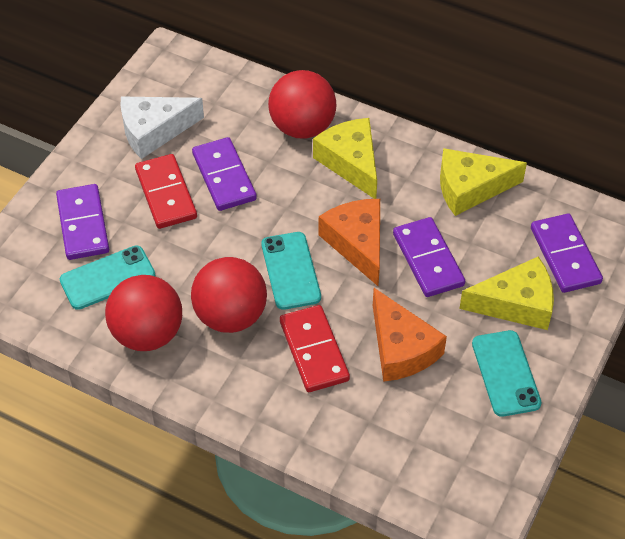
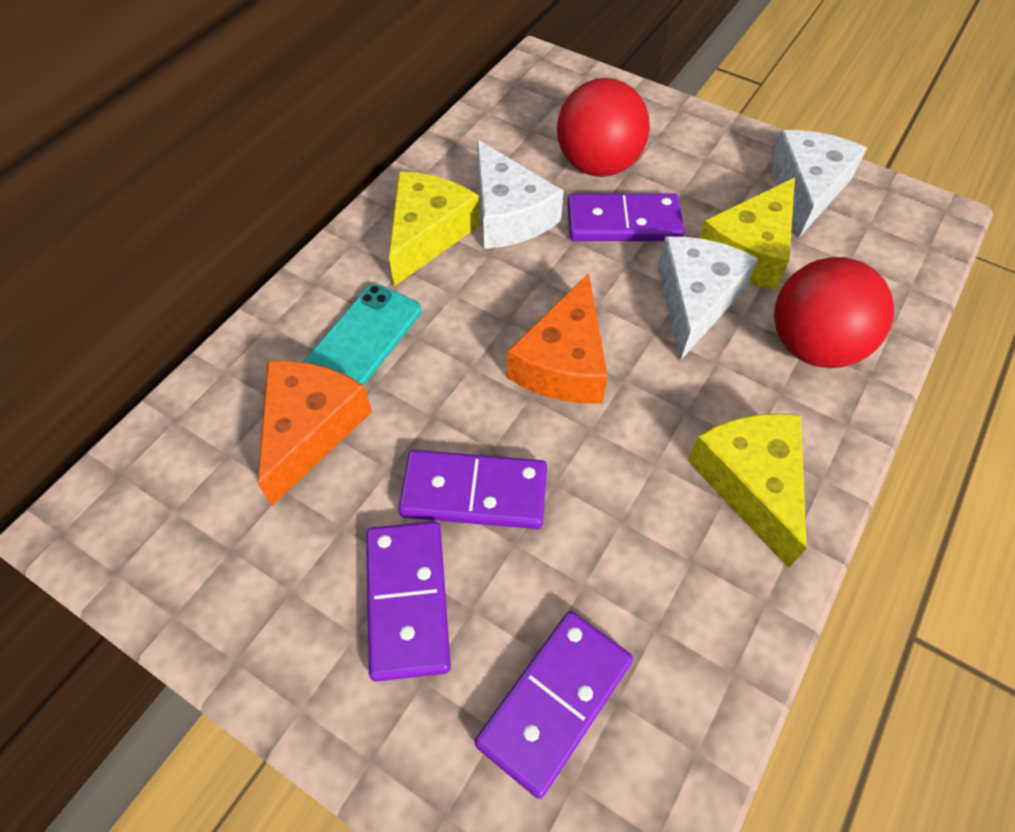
red ball: 3 -> 2
red domino: 2 -> 0
turquoise phone: 3 -> 1
white cheese: 1 -> 3

